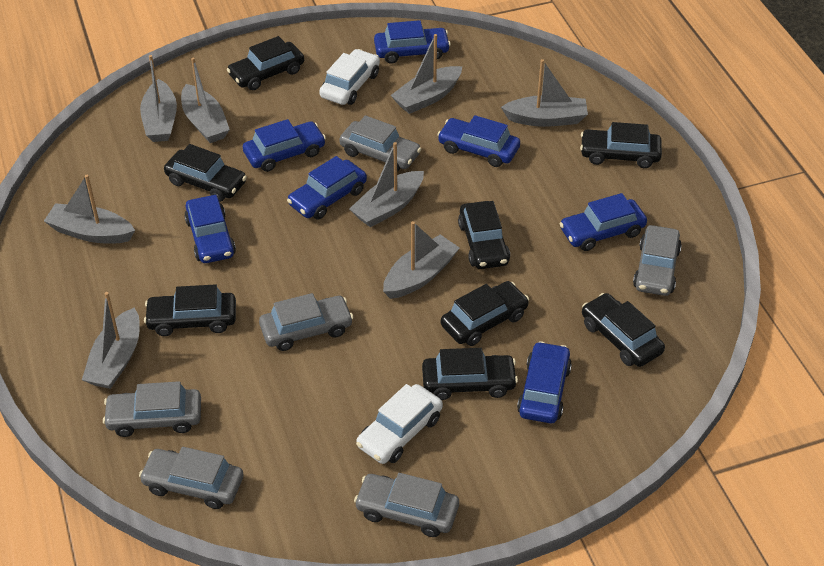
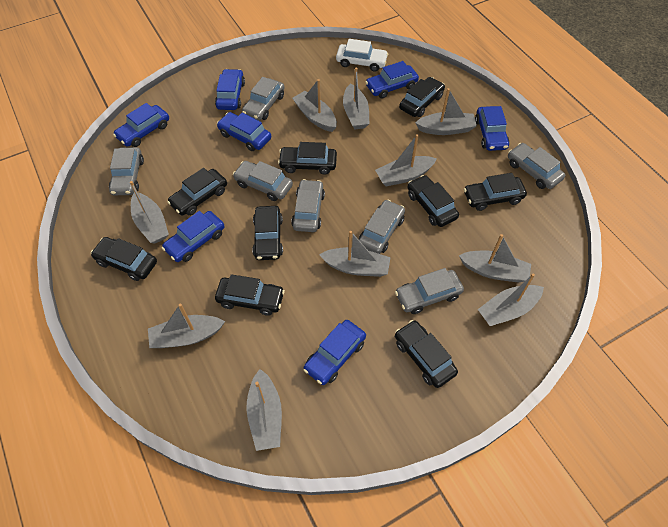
black car: 8 -> 9
grey boat: 8 -> 10
grey car: 6 -> 7
white car: 2 -> 1

